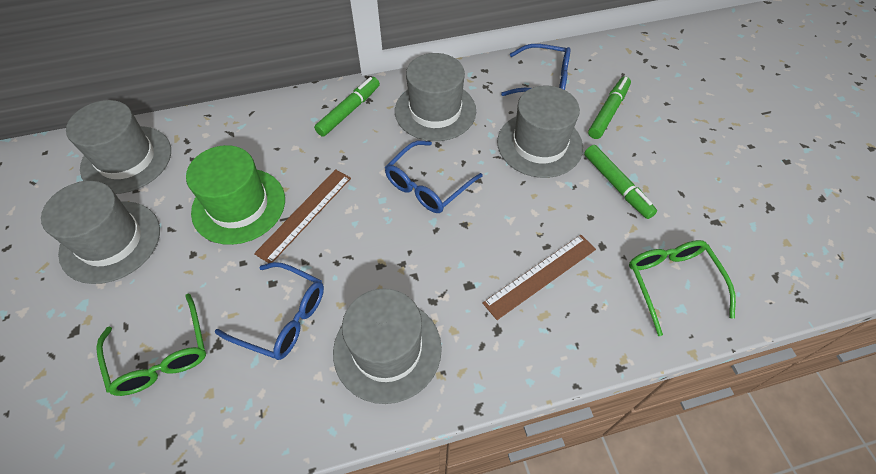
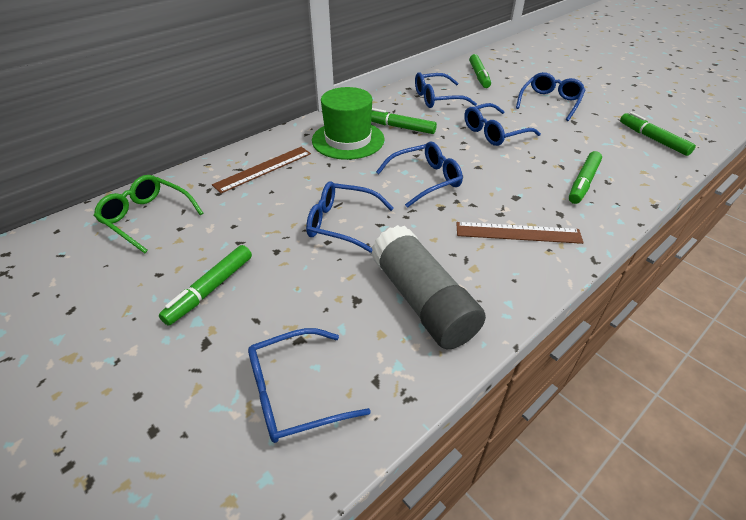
blue glasses: 3 -> 6
green glasses: 2 -> 1
green marker: 3 -> 5
grey glue stick: 0 -> 1
grey hat: 5 -> 0

